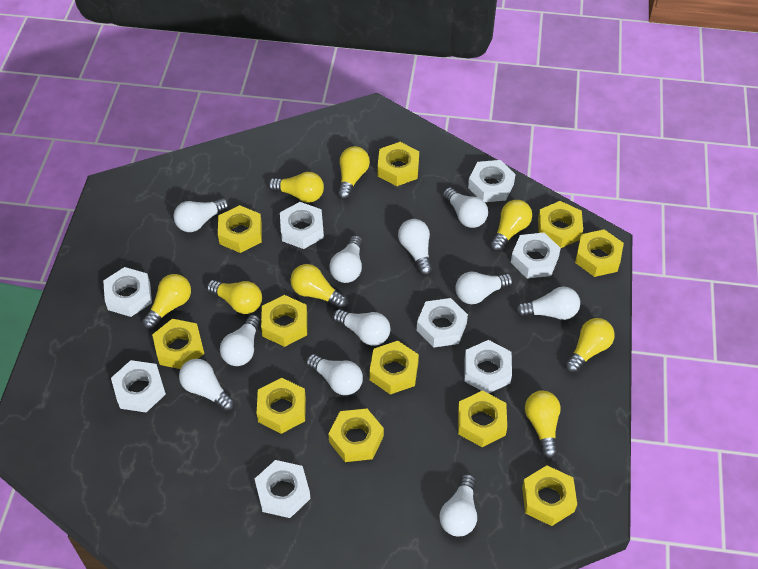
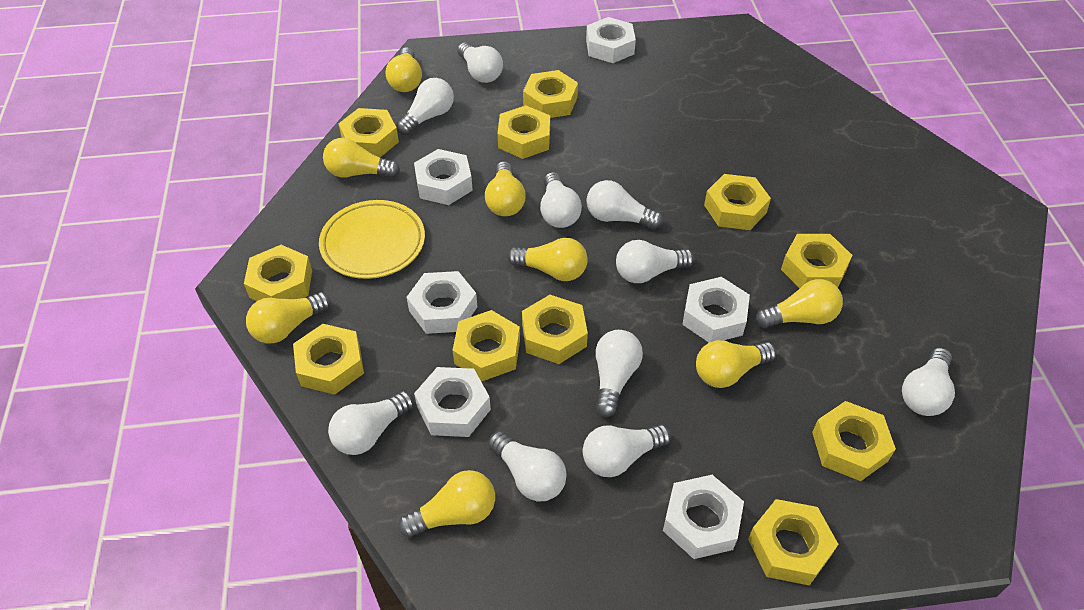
white light bulb: 11 -> 10
white nut: 8 -> 6
yellow plate: 0 -> 1

